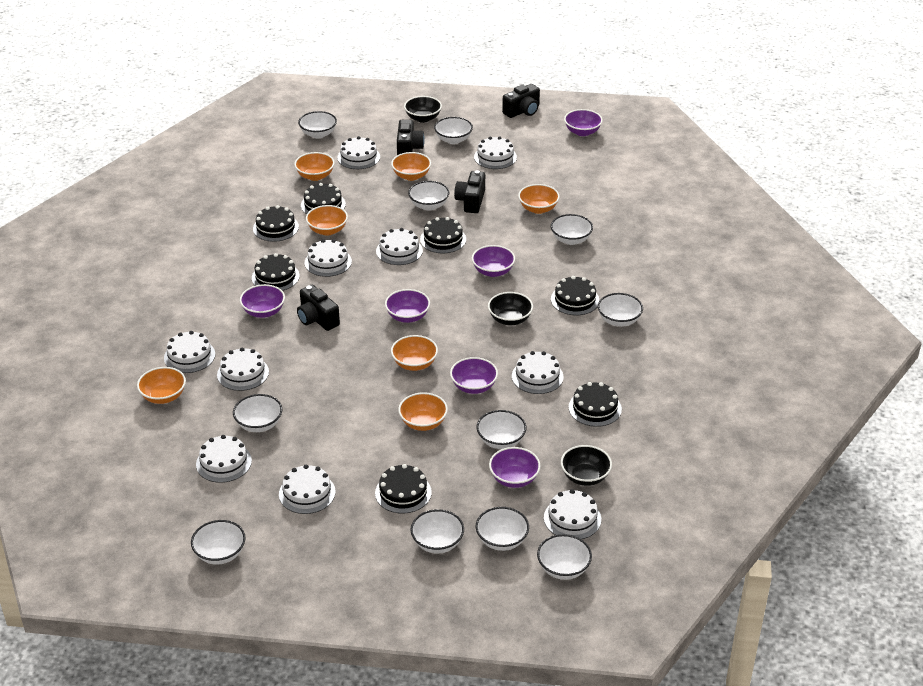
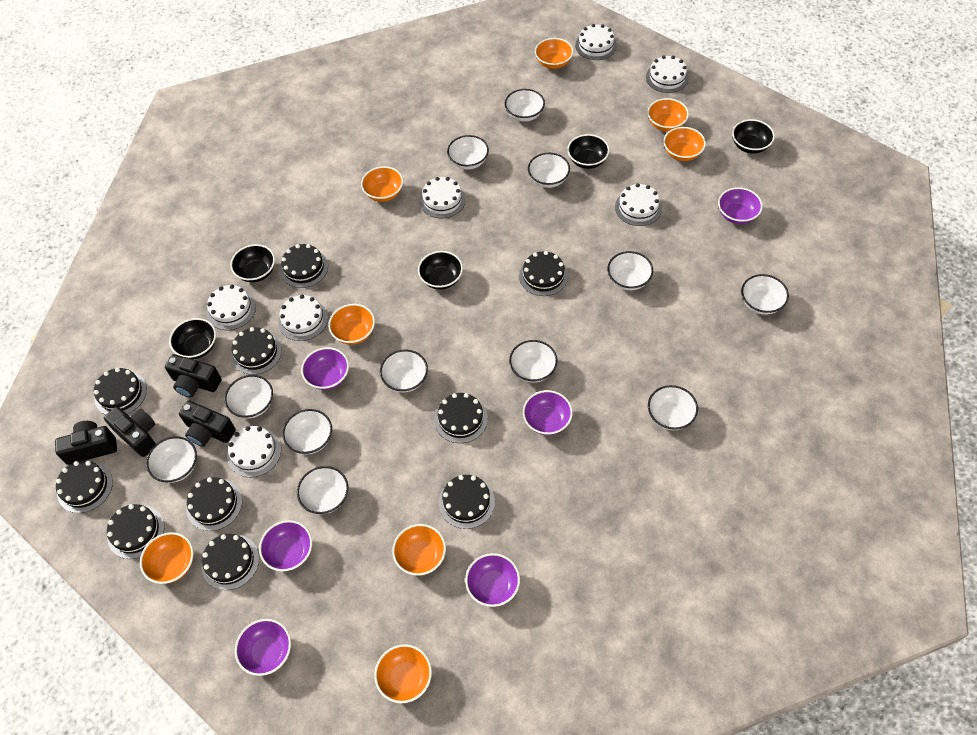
black bowl: 3 -> 5
black cake: 7 -> 10
orange bowl: 7 -> 8
white bowl: 11 -> 12
white cake: 10 -> 7

